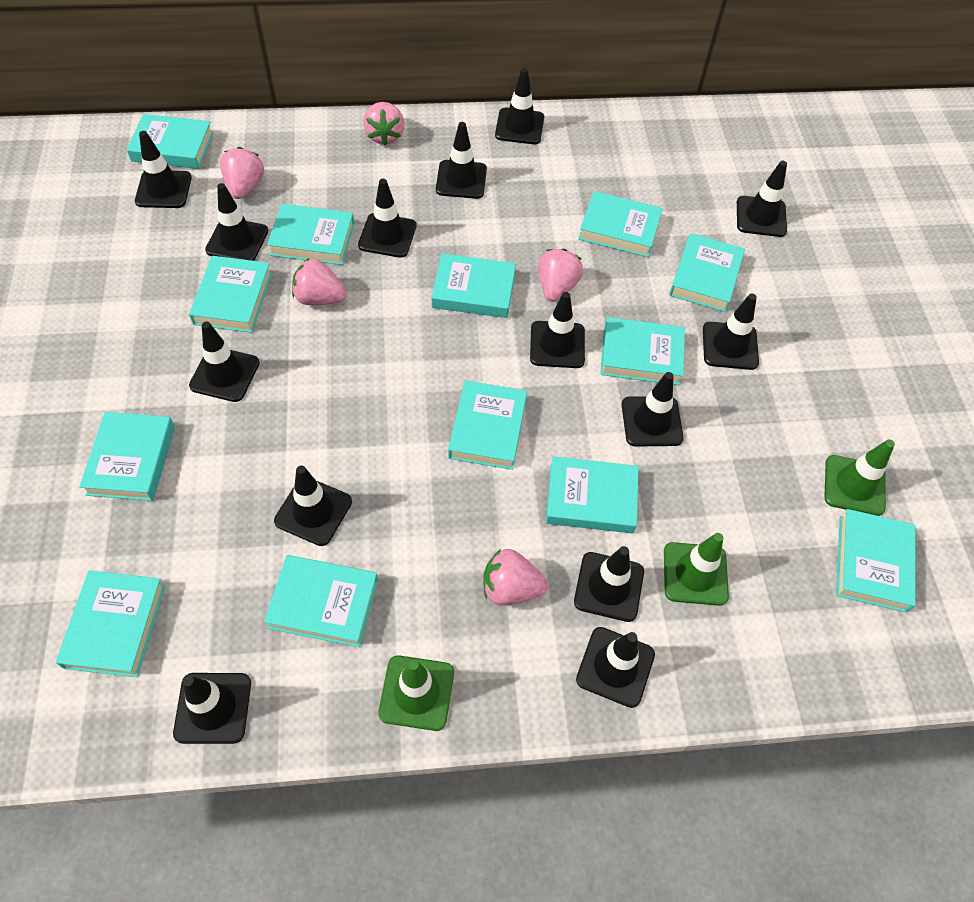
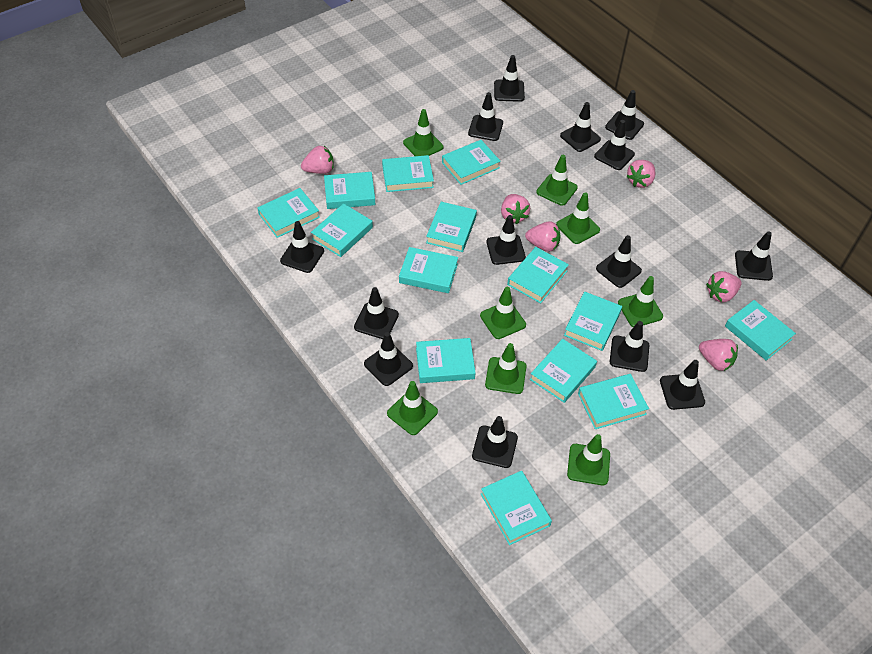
green traffic cone: 3 -> 8
pink strawberry: 5 -> 6
turquoise book: 13 -> 14

